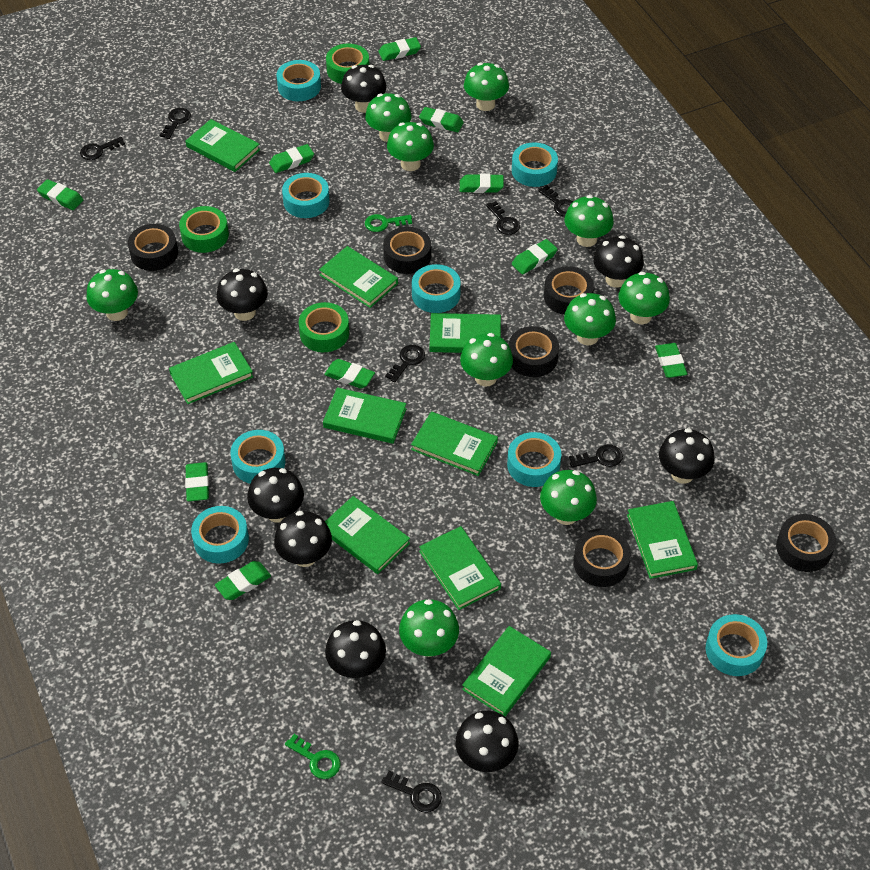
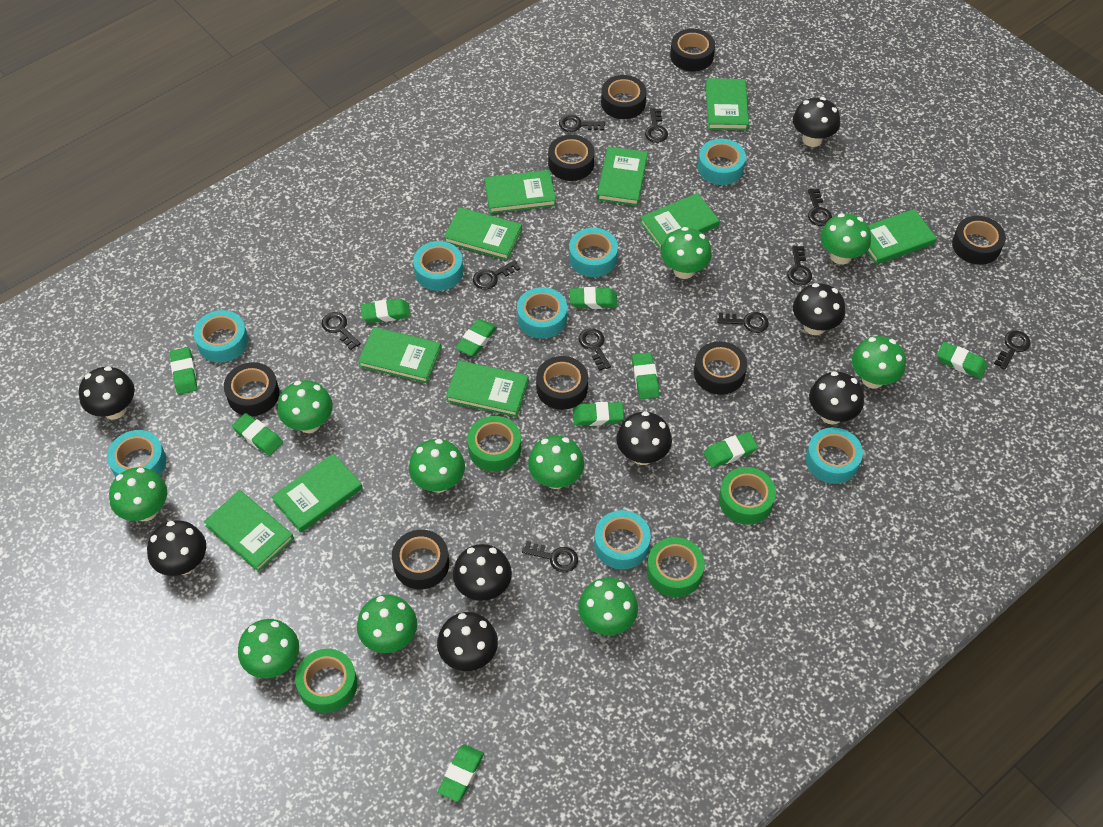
black key: 7 -> 10
black tape: 6 -> 8
green key: 2 -> 0
green tape: 3 -> 4

